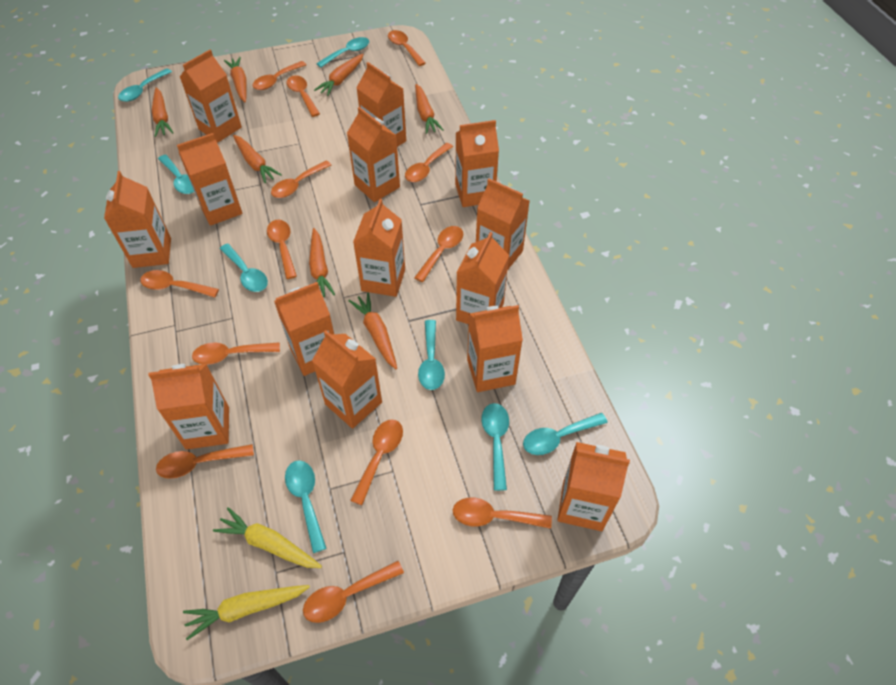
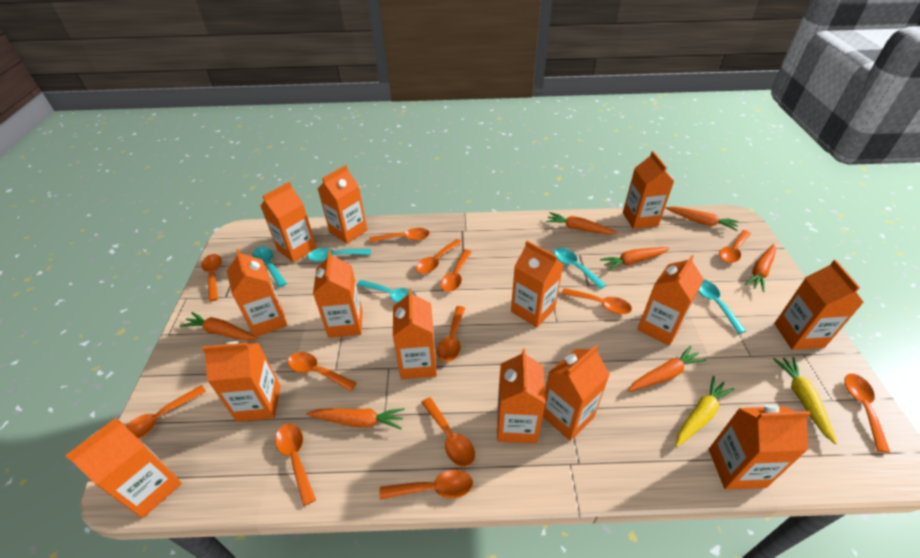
turquoise spoon: 8 -> 5

